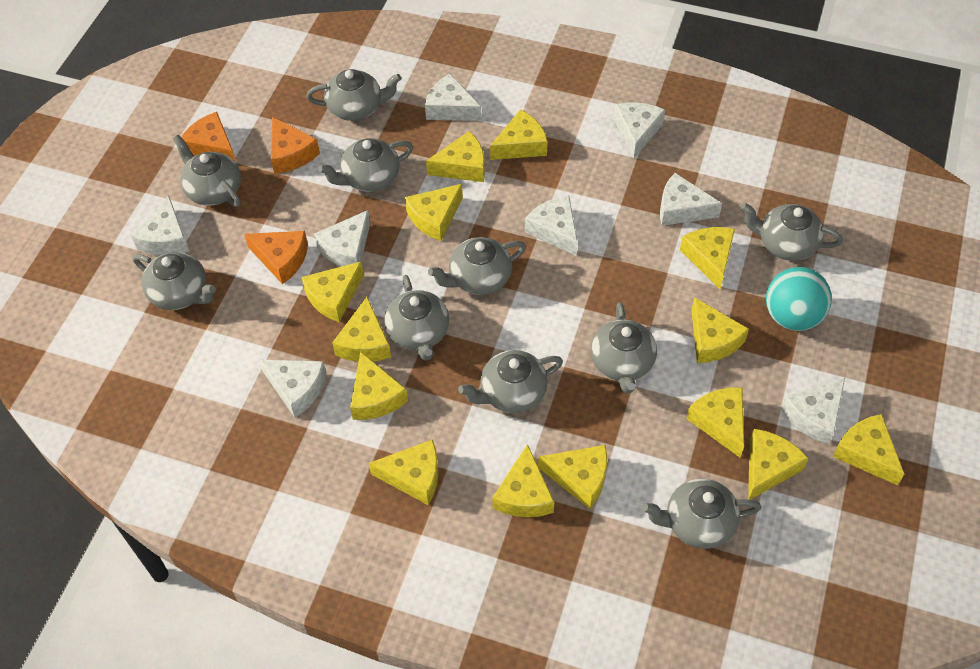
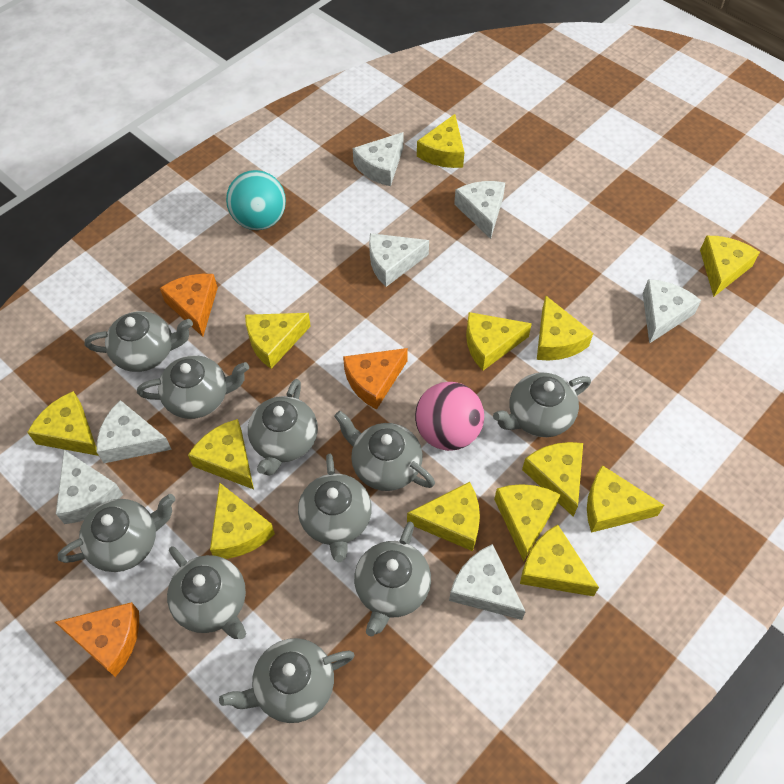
pink ball: 0 -> 1
white cheese: 8 -> 7
yellow cheese: 14 -> 13

